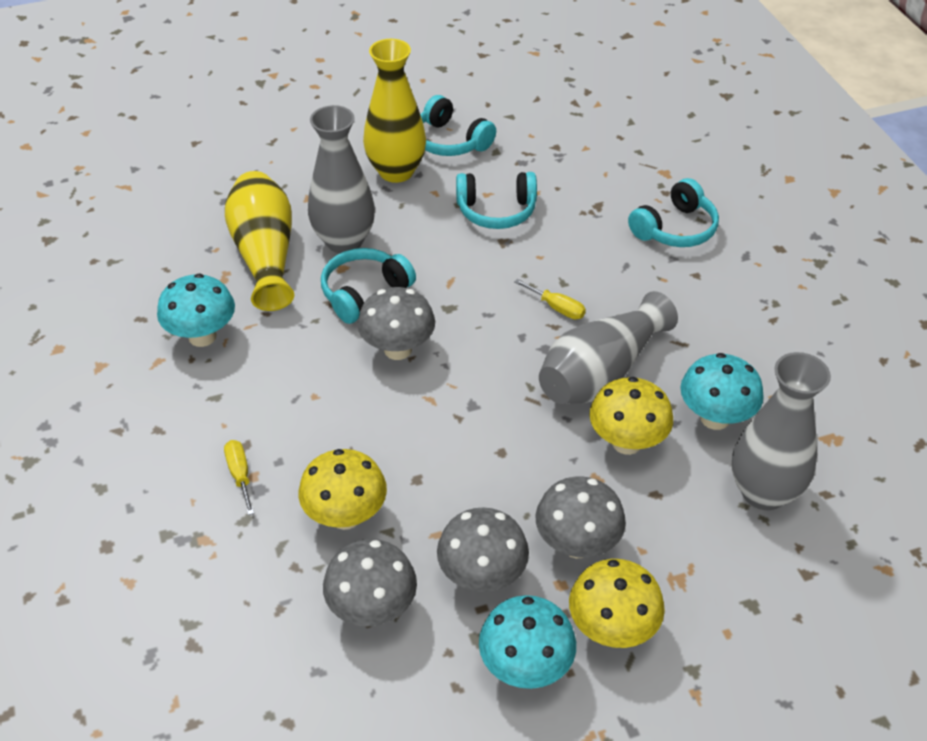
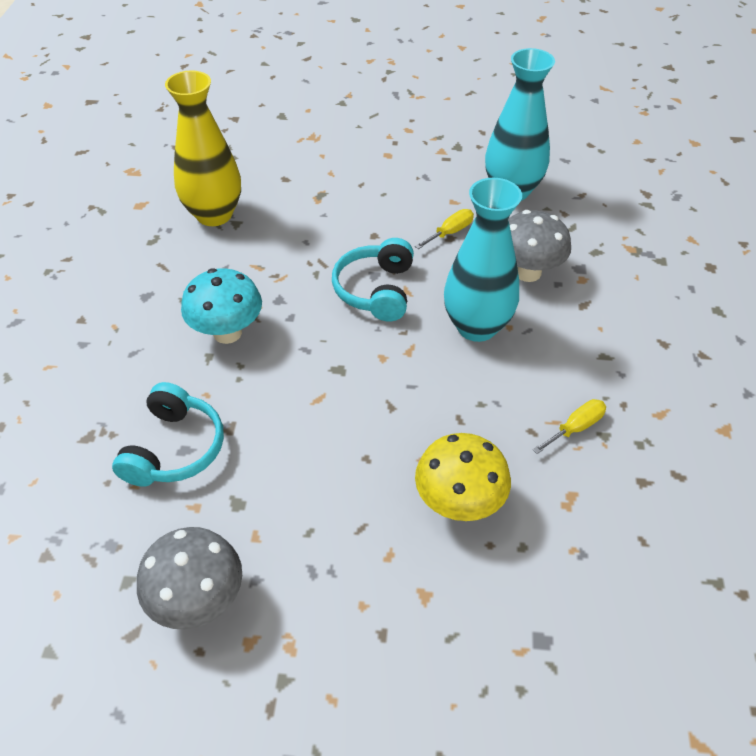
grey mushroom: 4 -> 2
grey vase: 3 -> 0
turquoise headphones: 4 -> 2
turquoise mushroom: 3 -> 1
turquoise vase: 0 -> 2
yellow mushroom: 3 -> 1
yellow vase: 2 -> 1

